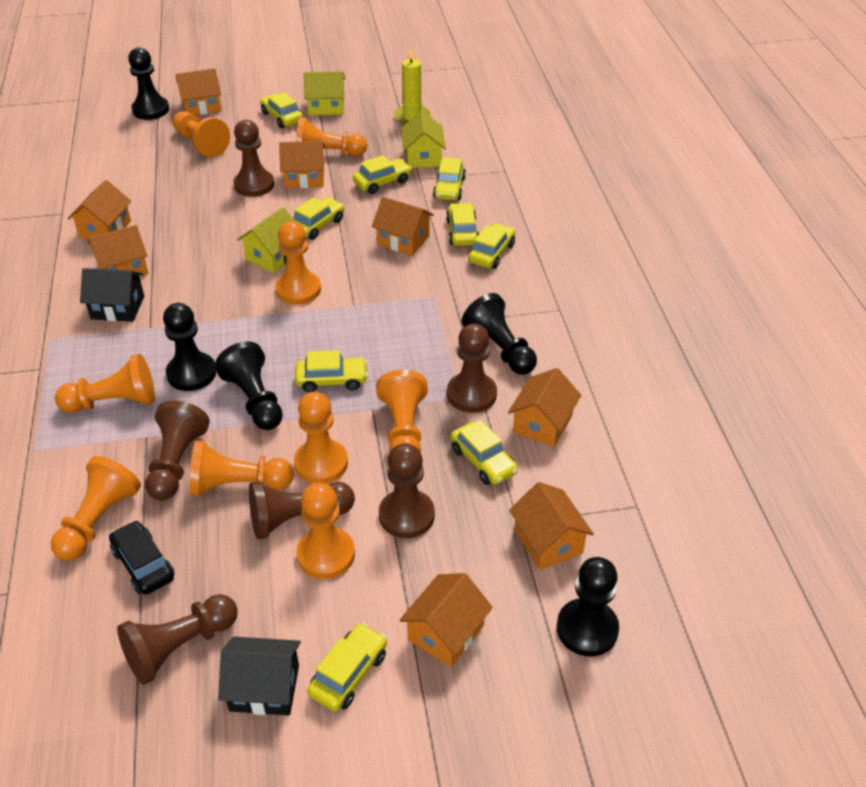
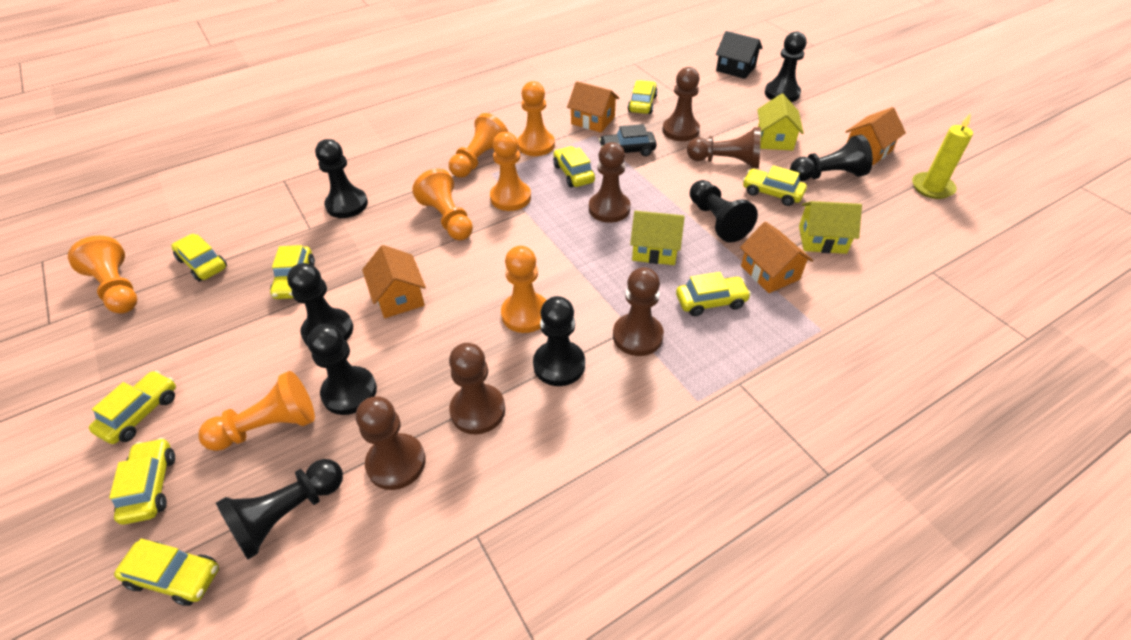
black house: 2 -> 1
black pawn: 5 -> 8
orange house: 8 -> 4
orange pawn: 9 -> 7

